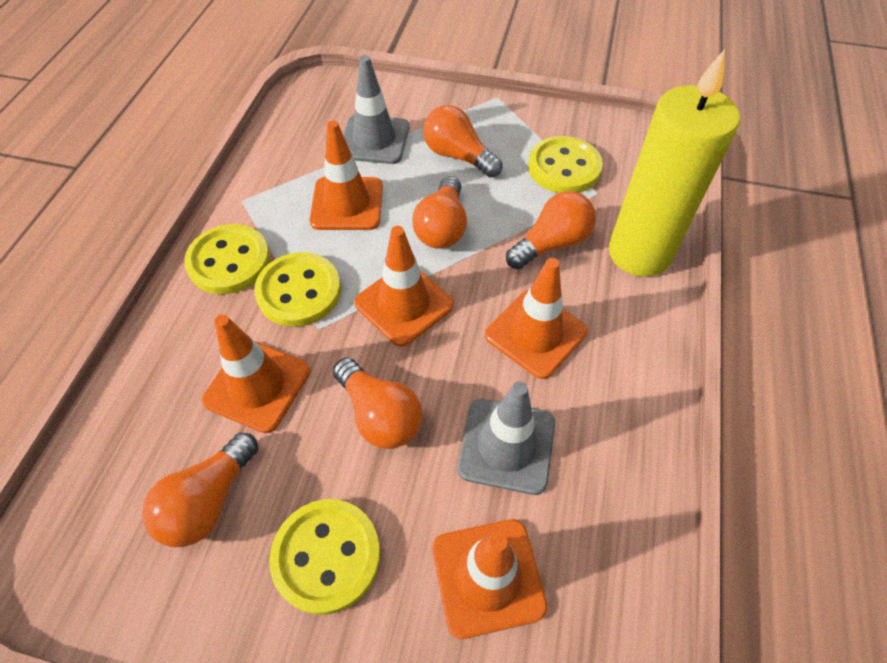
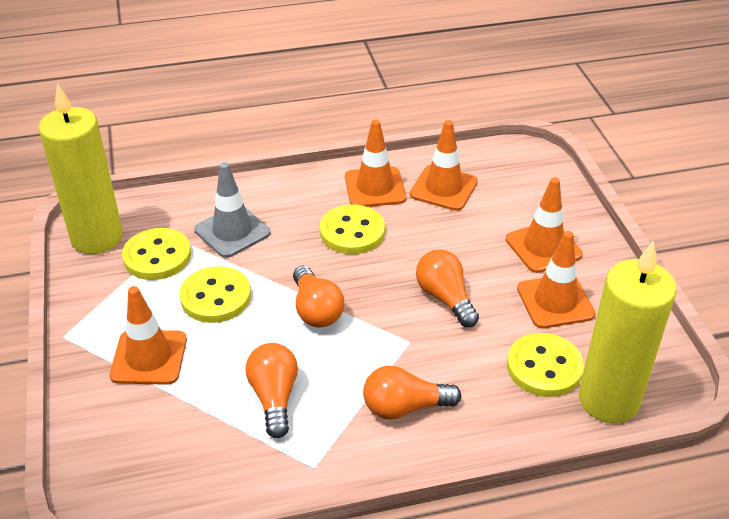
grey traffic cone: 2 -> 1
orange light bulb: 5 -> 4
yellow candle: 1 -> 2

